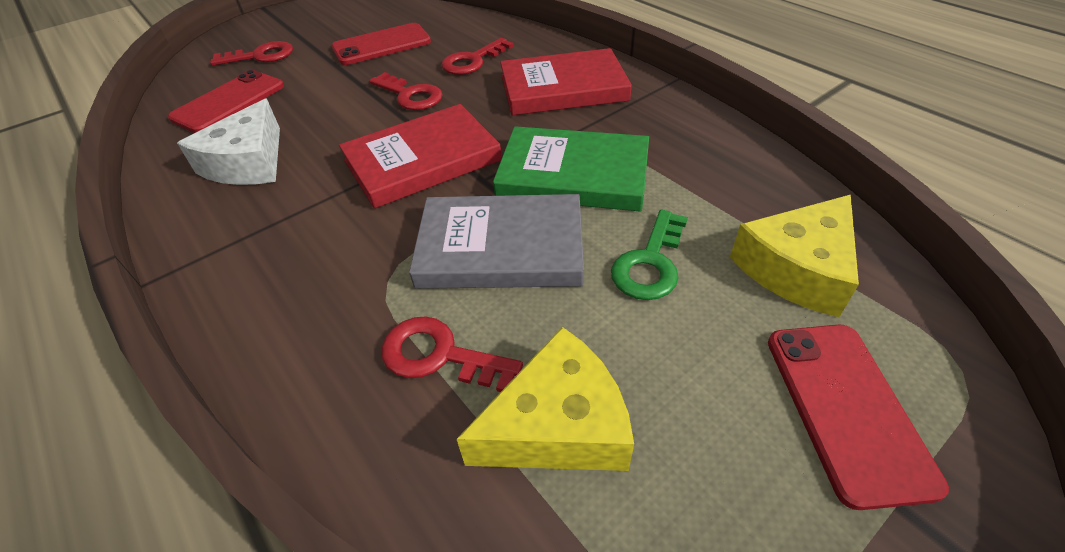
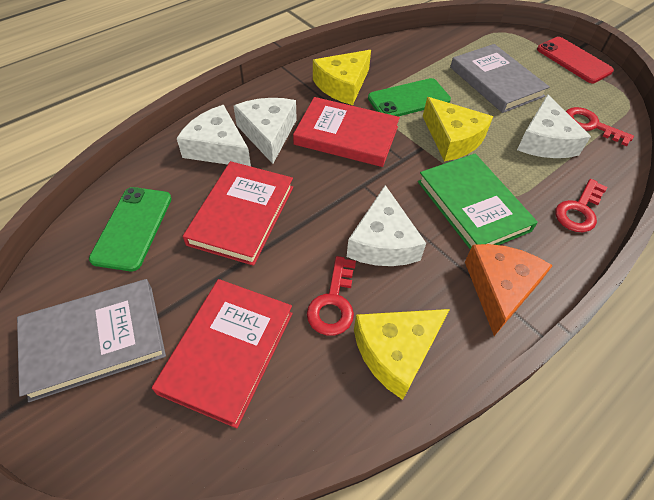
green key: 1 -> 0
green phone: 0 -> 2
grey book: 1 -> 2
orange cheese: 0 -> 1
red book: 2 -> 3
red key: 4 -> 3
red phone: 3 -> 1
white cheese: 1 -> 4
yellow cheese: 2 -> 3

